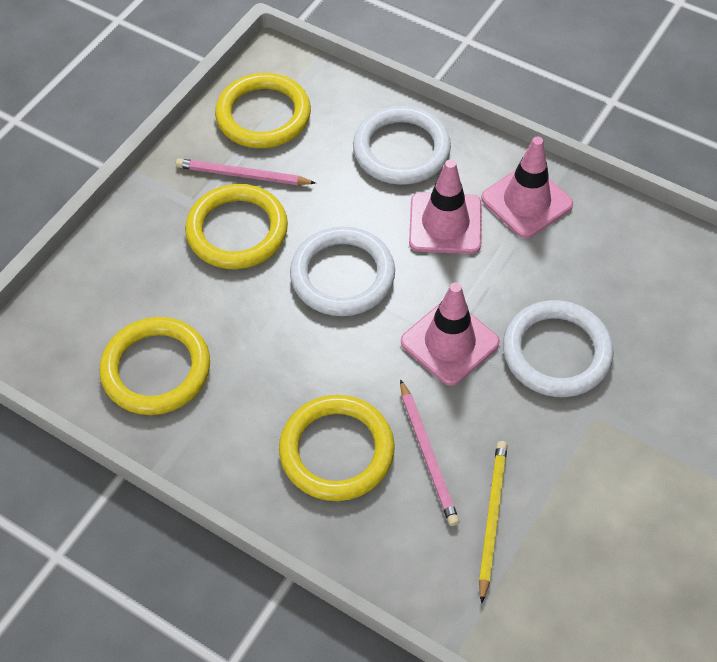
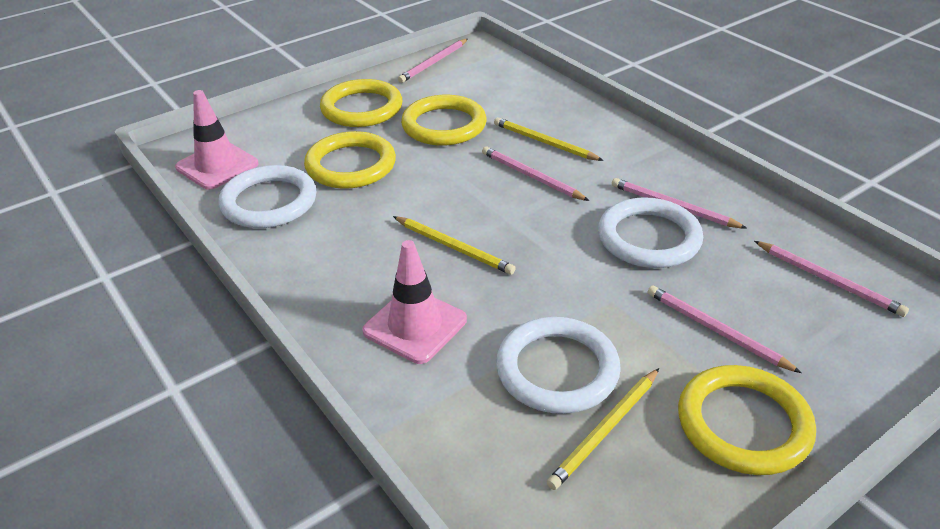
pink pencil: 2 -> 5
pink traffic cone: 3 -> 2
yellow pencil: 1 -> 3

